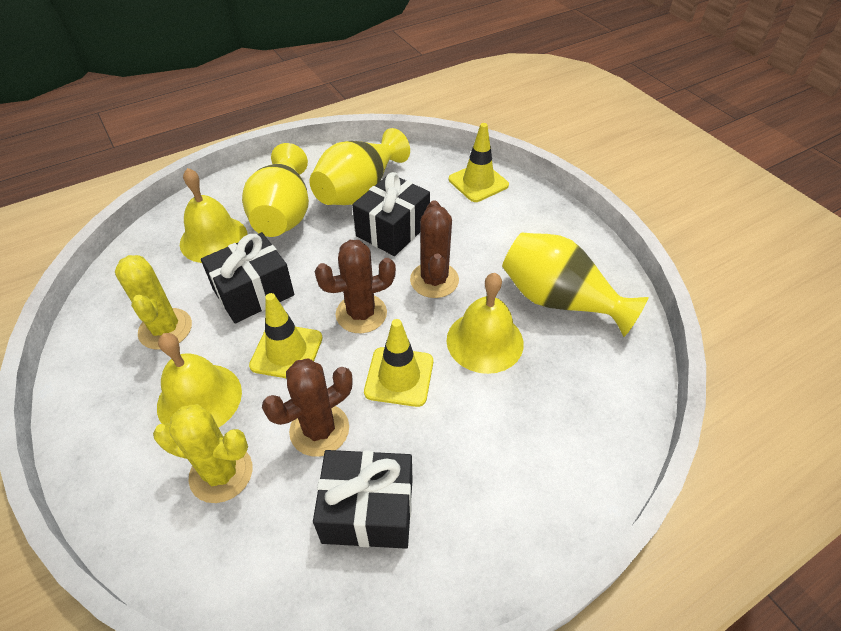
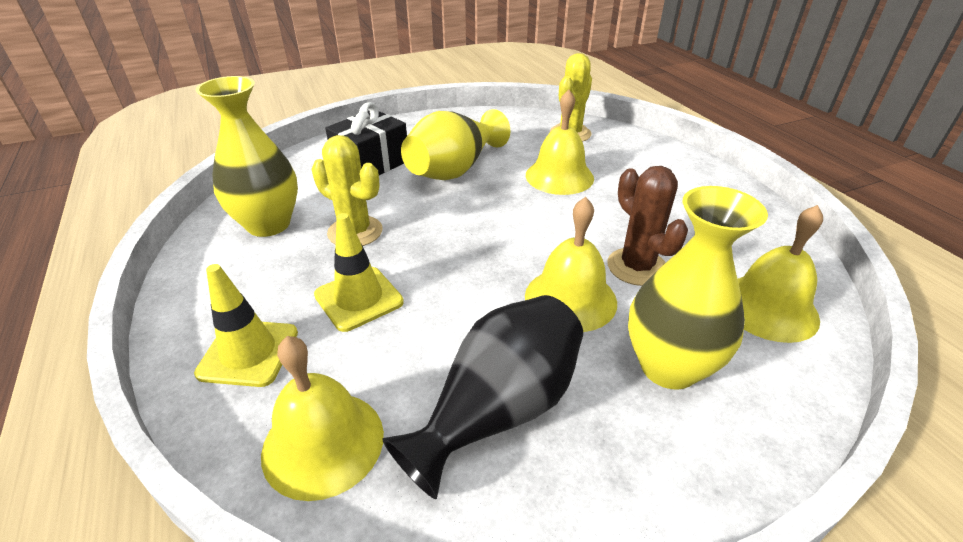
black gift: 3 -> 1
black vase: 0 -> 1
brown cactus: 3 -> 1
yellow bell: 3 -> 4
yellow traffic cone: 3 -> 2

